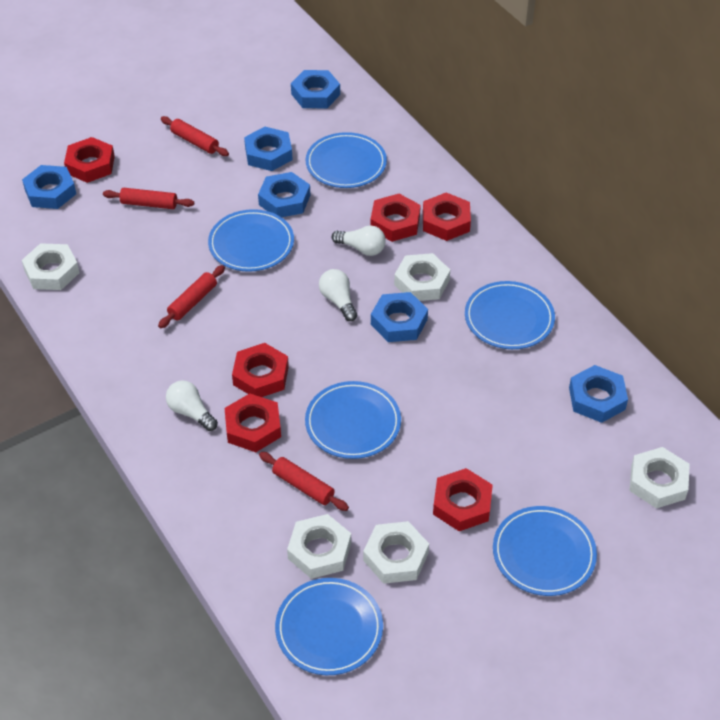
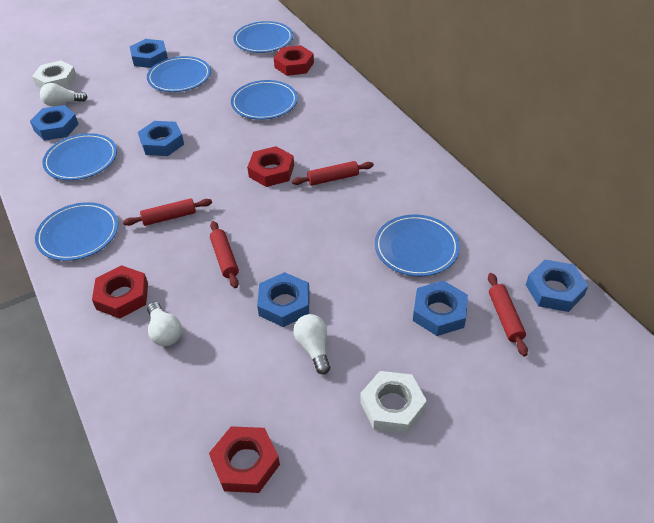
red nut: 6 -> 4
white nut: 5 -> 2

